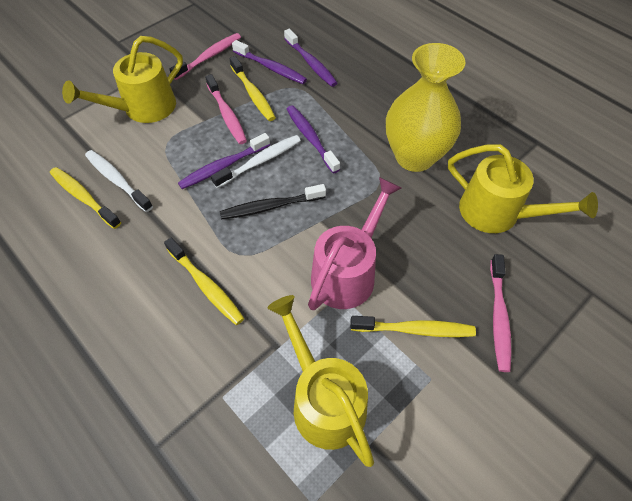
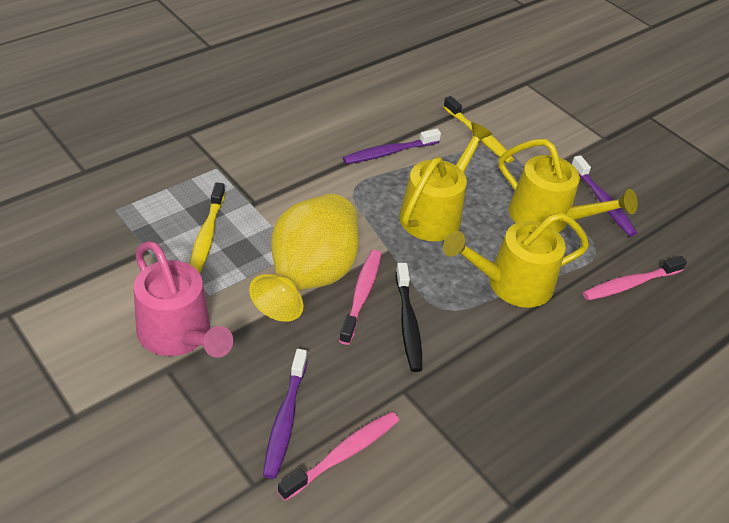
purple toothbrush: 4 -> 3
white toothbrush: 2 -> 0
yellow toothbrush: 4 -> 2

